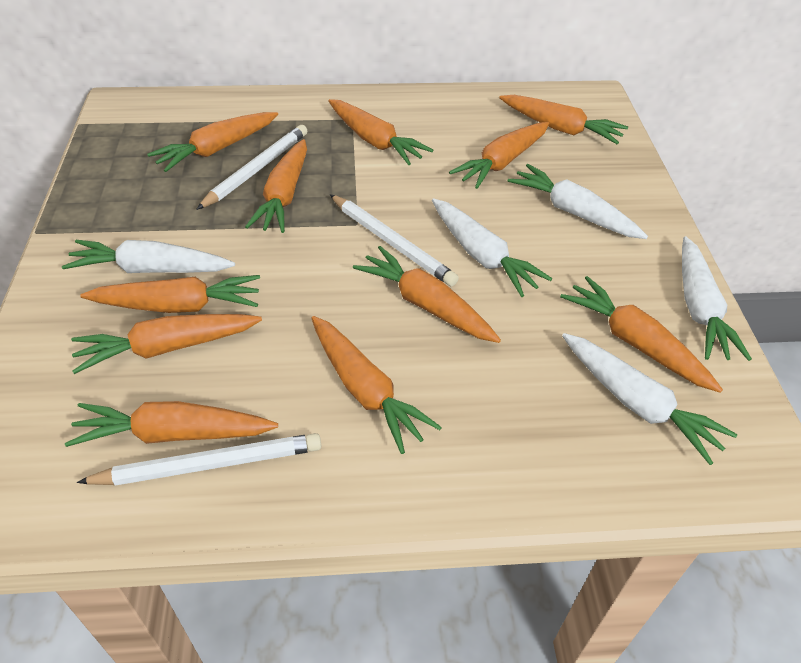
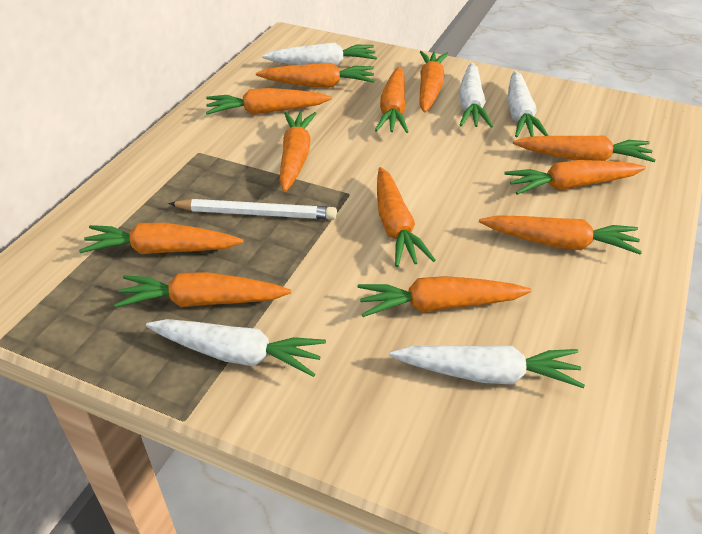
orange carrot: 11 -> 12
white pencil: 3 -> 1

